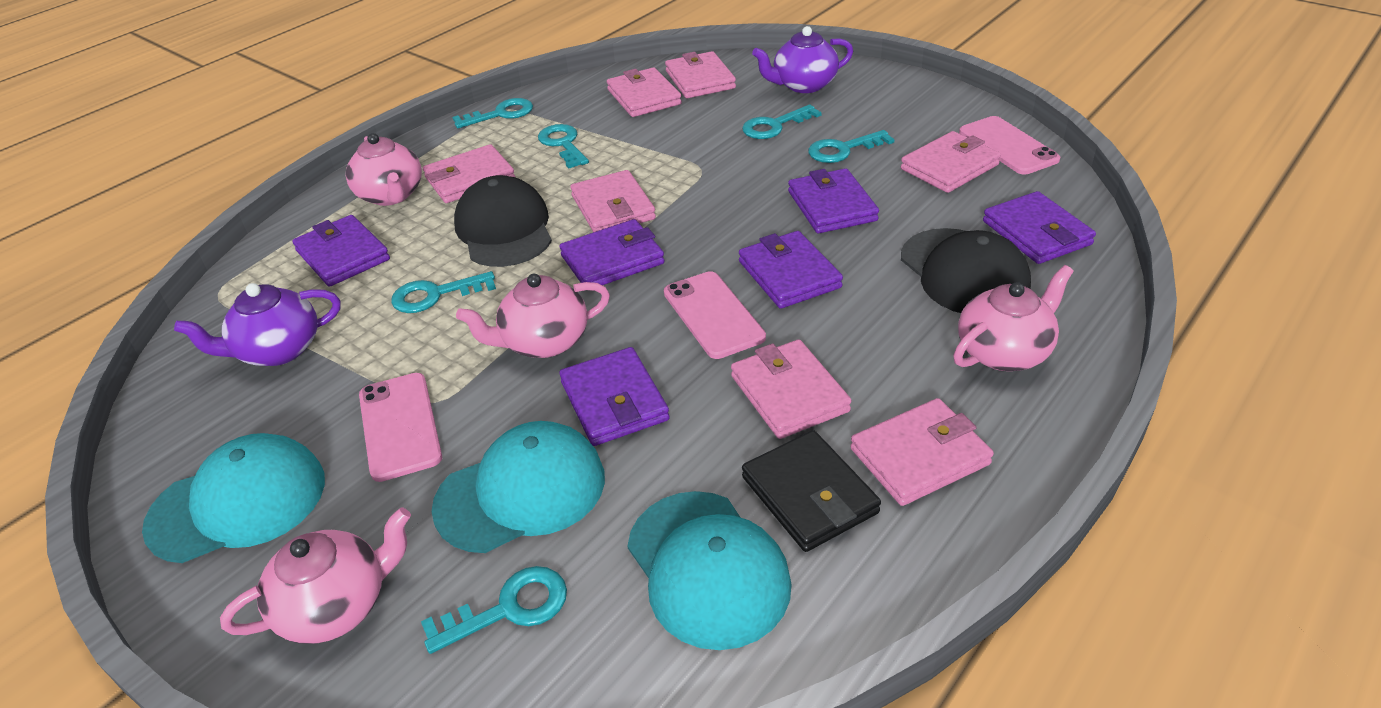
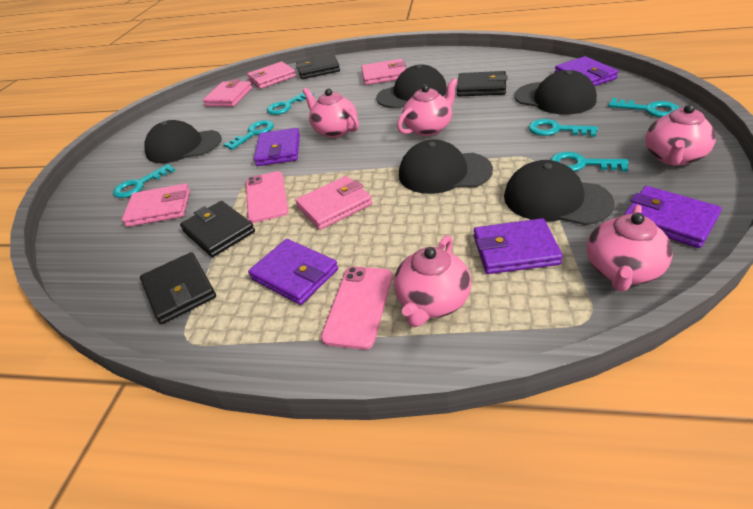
black cap: 2 -> 5
black wallet: 1 -> 4
pink phone: 3 -> 2
pink teapot: 4 -> 5
pink wallet: 7 -> 5
purple teapot: 2 -> 0
purple wallet: 6 -> 5
turquoise cap: 3 -> 0

